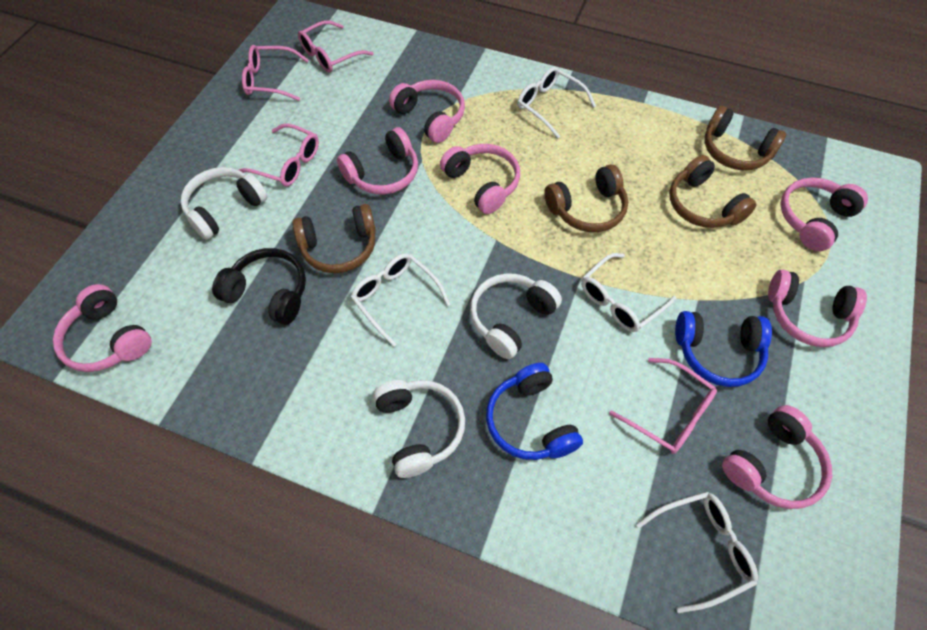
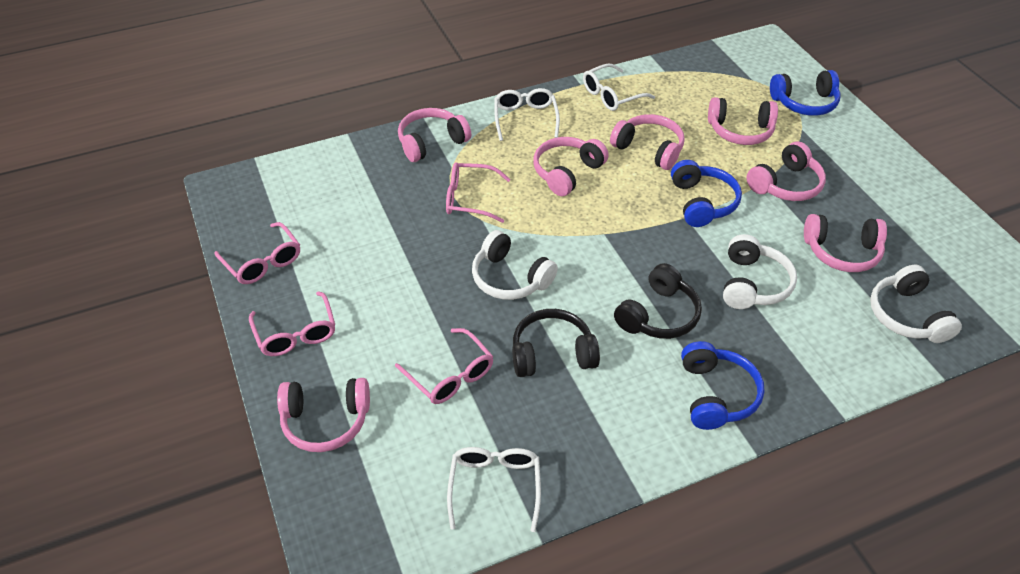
black headphones: 1 -> 2
blue headphones: 2 -> 3
brown headphones: 4 -> 0
white glasses: 4 -> 3

